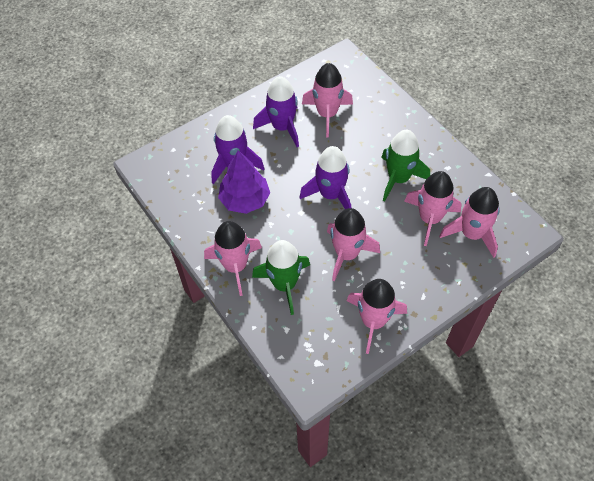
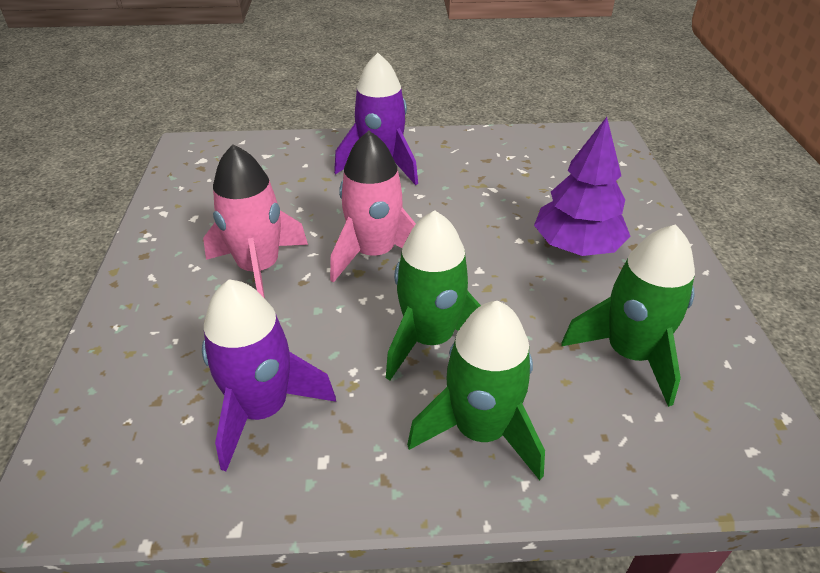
green rocket: 2 -> 3
pink rocket: 6 -> 2
purple rocket: 3 -> 2

